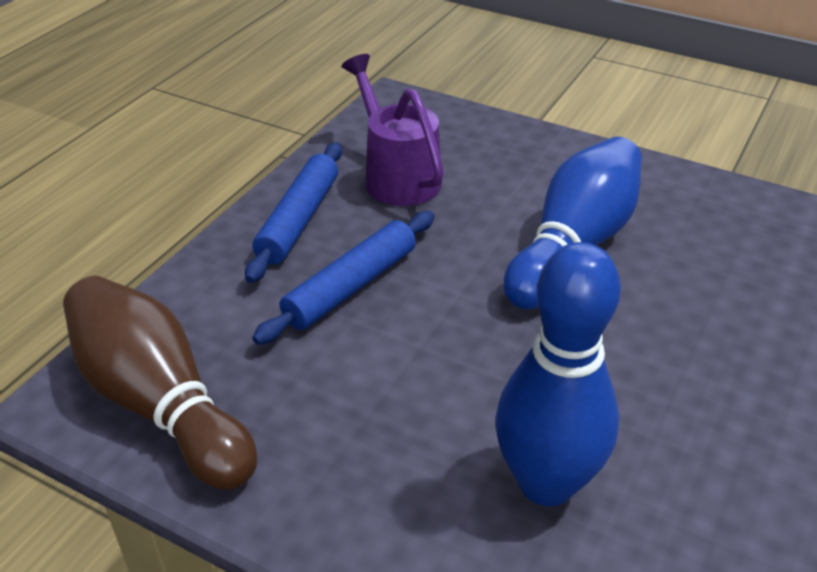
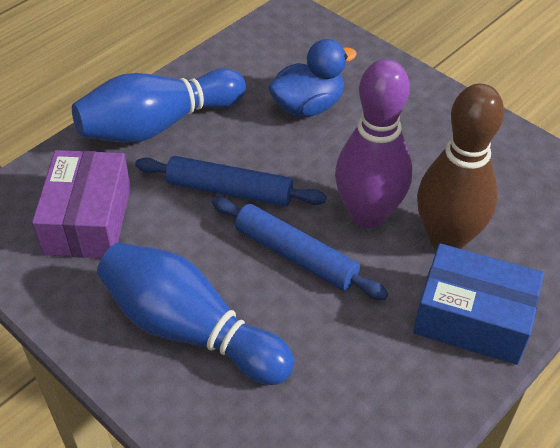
blue box: 0 -> 1
blue duck: 0 -> 1
purple bowling pin: 0 -> 1
purple box: 0 -> 1
purple watering can: 1 -> 0

